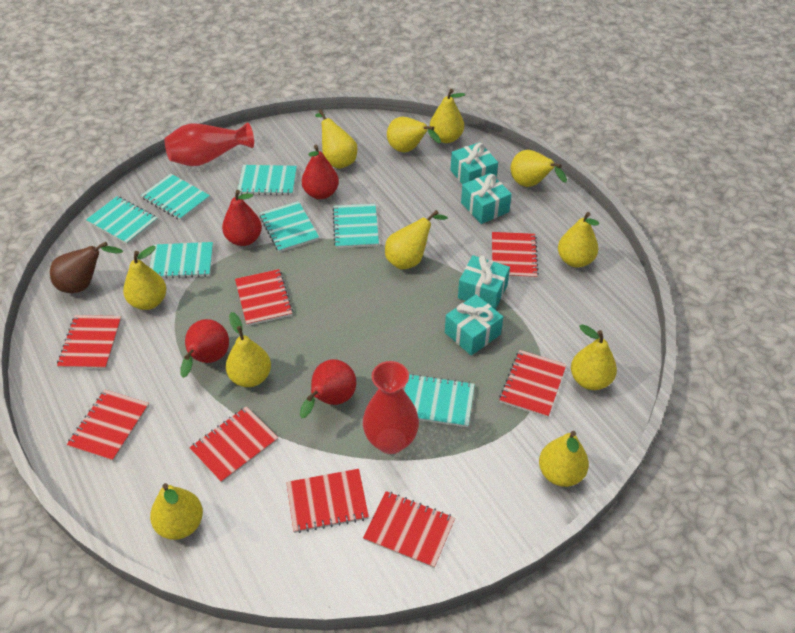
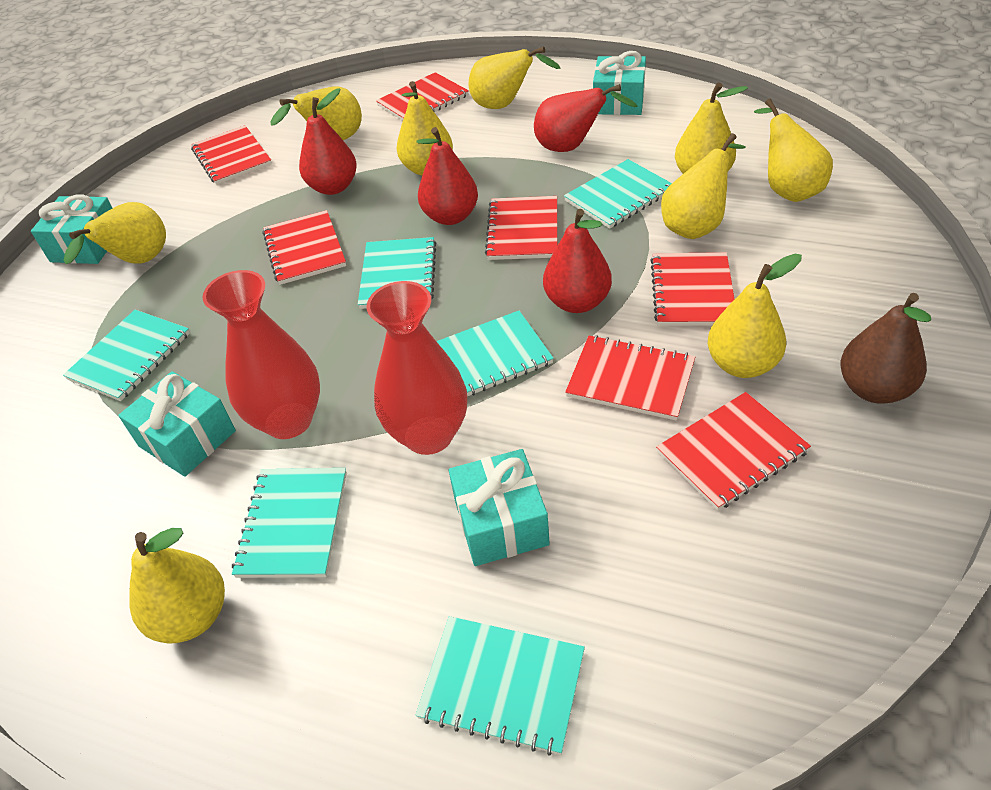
red notebook: 8 -> 7
turquoise notebook: 7 -> 6
yellow pear: 11 -> 9

